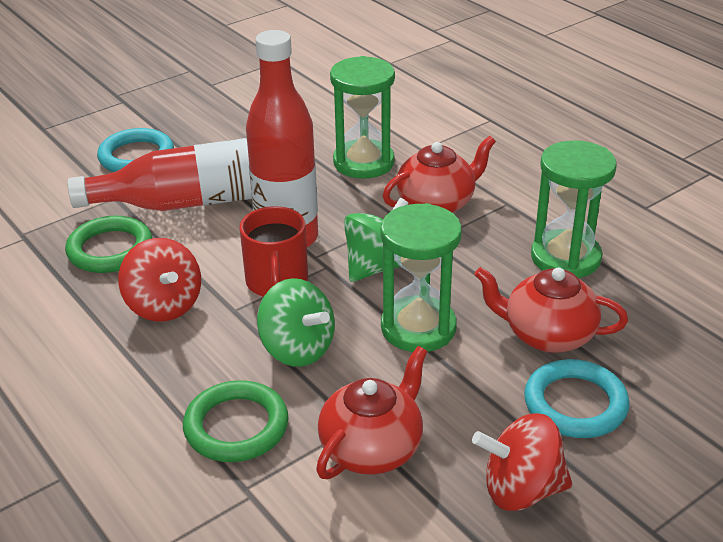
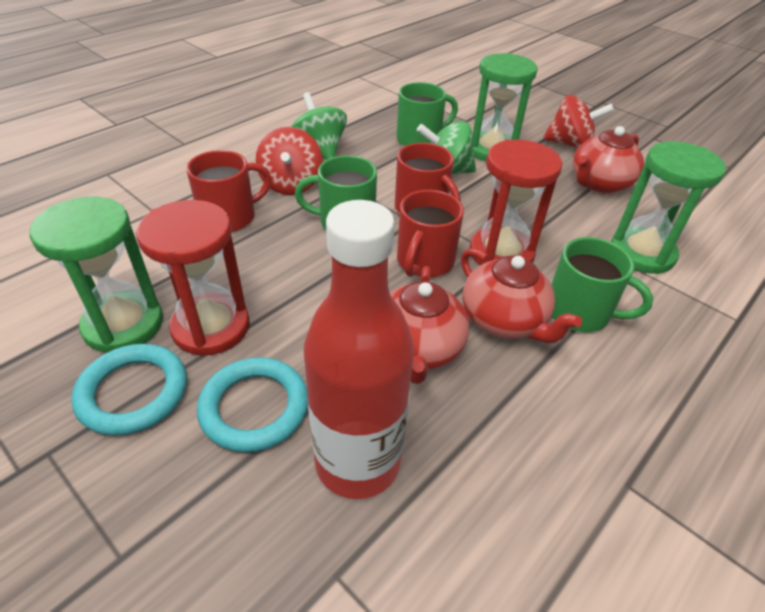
green mug: 0 -> 3
green ring: 2 -> 0
red bottle: 2 -> 1
red hourglass: 0 -> 2
red mug: 1 -> 3

